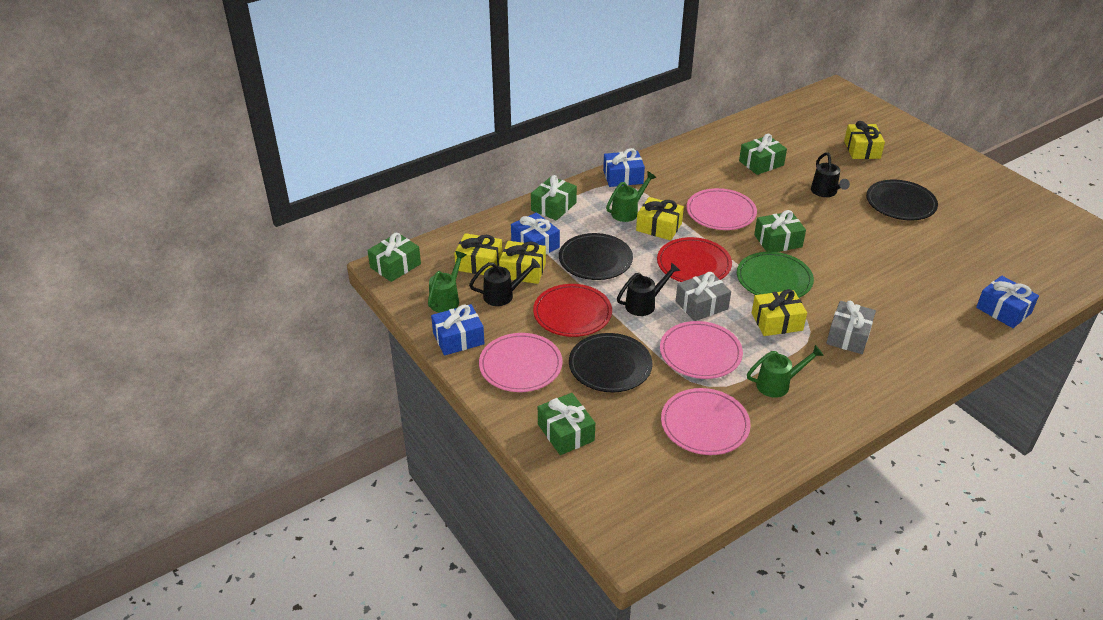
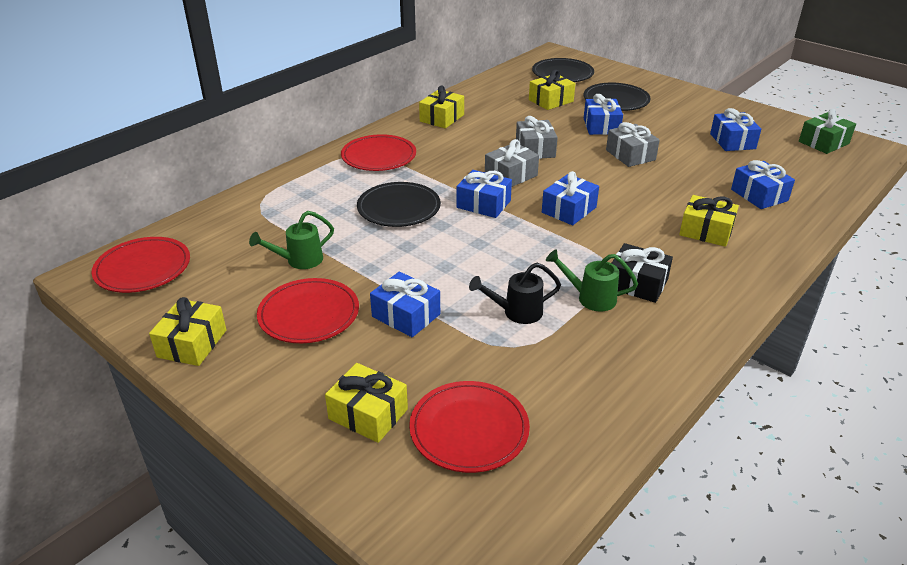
black gift: 0 -> 1
black watering can: 3 -> 1
blue gift: 4 -> 6
green gift: 5 -> 1
green plate: 1 -> 0
green watering can: 3 -> 2
grey gift: 2 -> 3
pink plate: 4 -> 0
red plate: 2 -> 4

